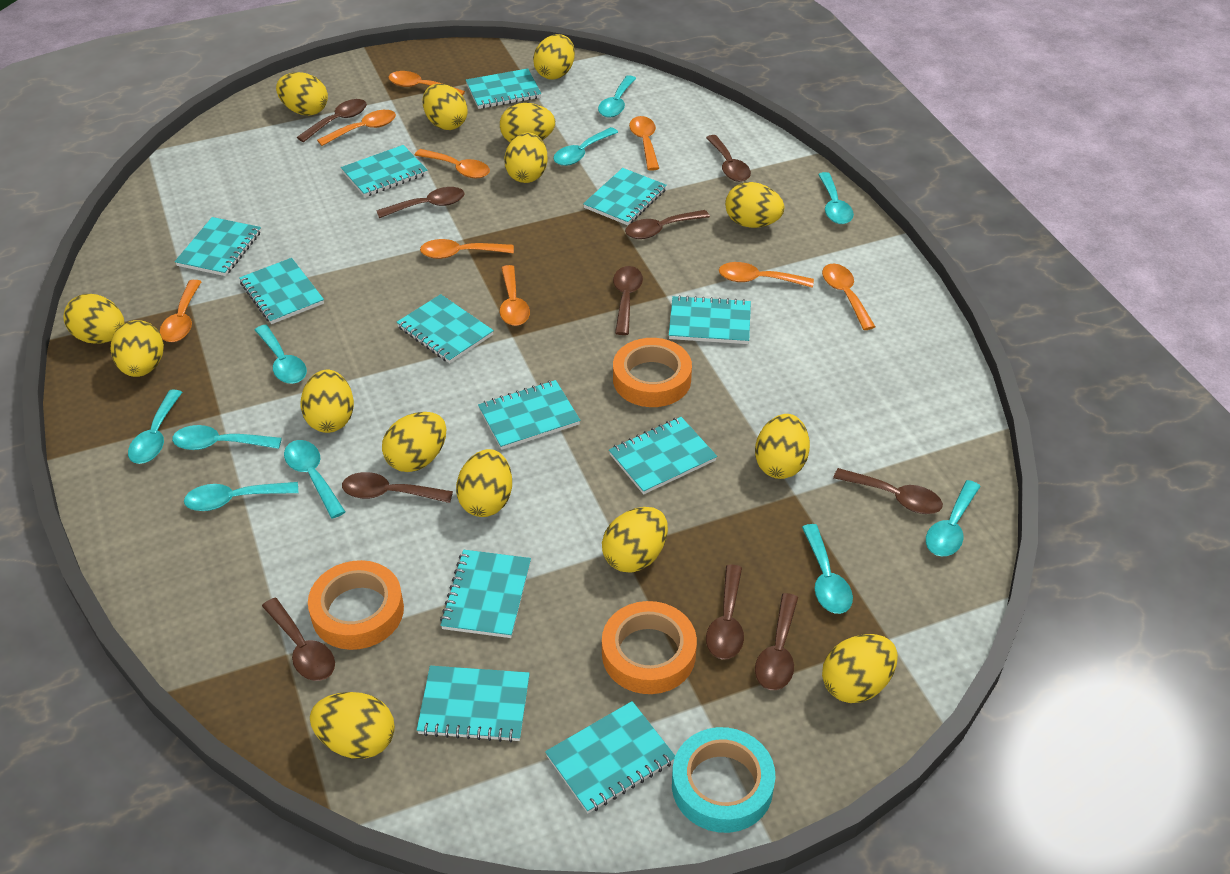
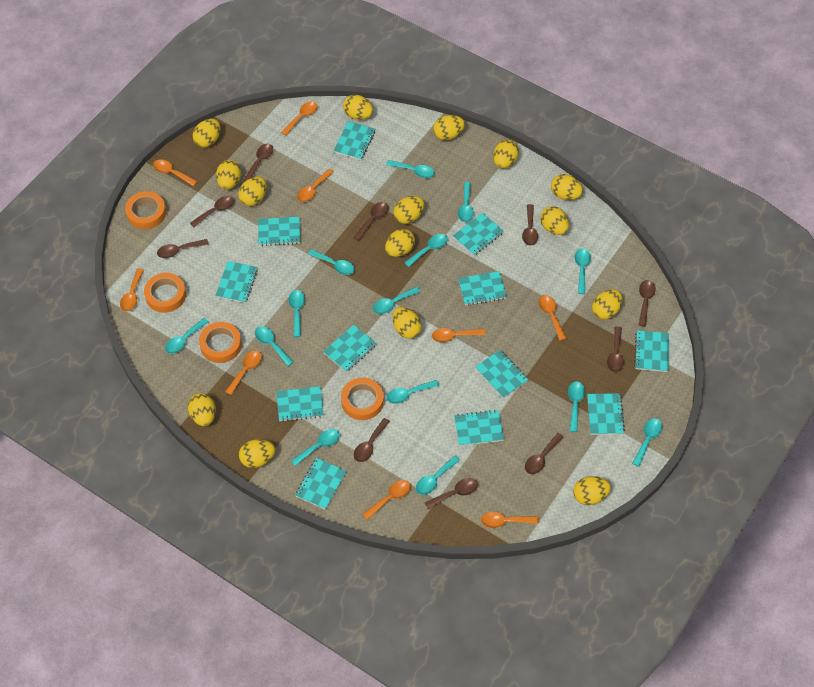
orange tape: 3 -> 4
turquoise spoon: 10 -> 14
turquoise tape: 1 -> 0

